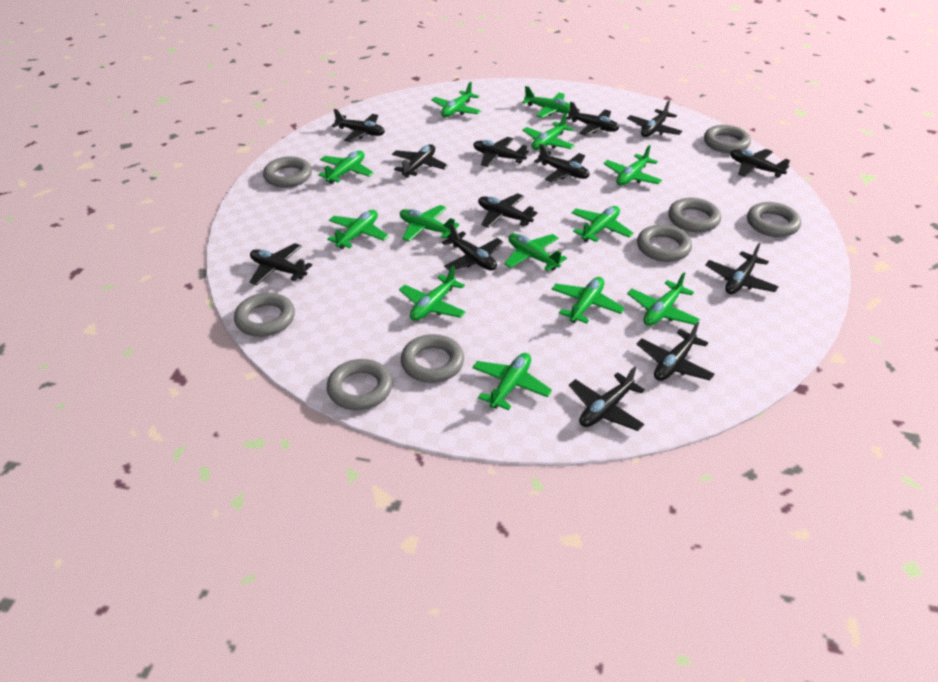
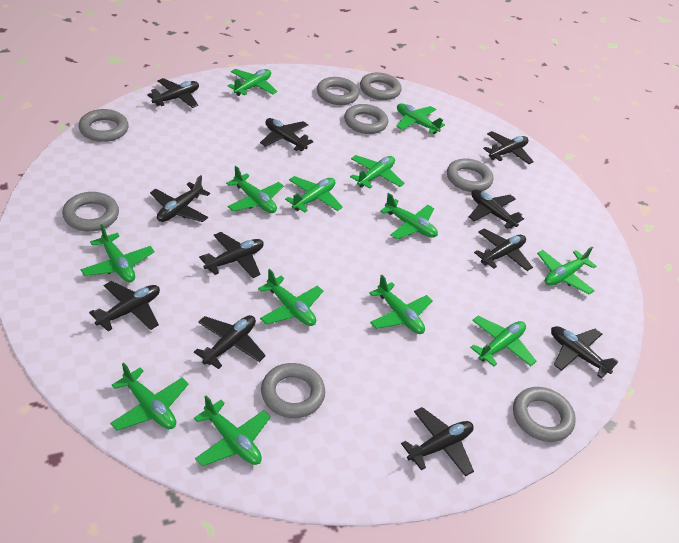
black plane: 13 -> 11

